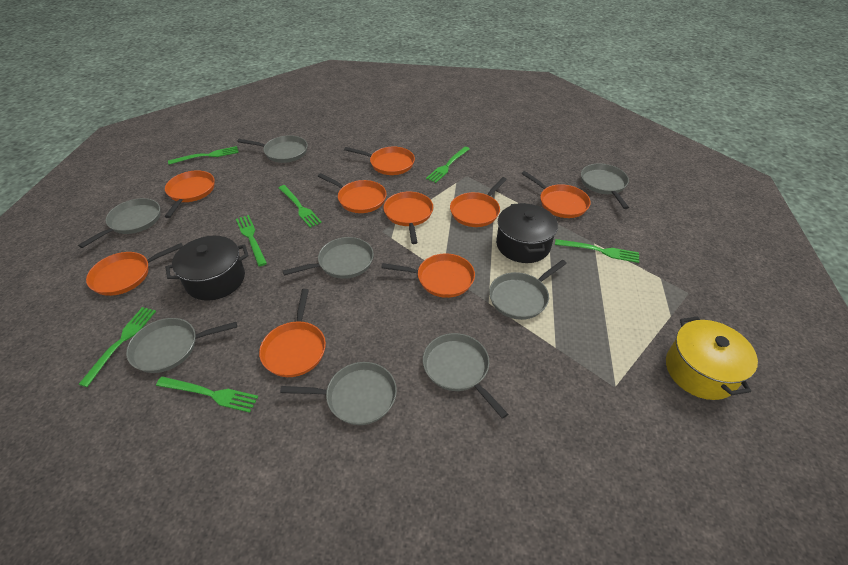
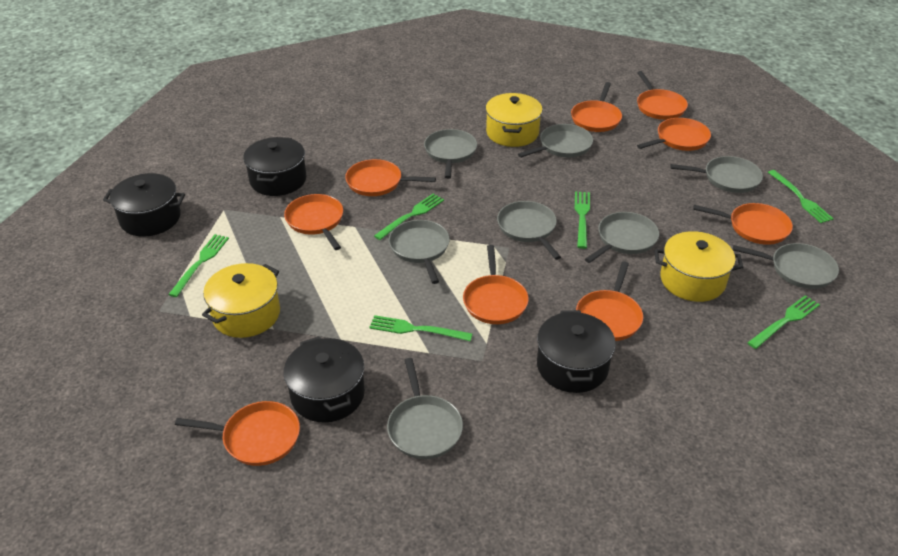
black pot: 2 -> 4
green fork: 7 -> 6
yellow pot: 1 -> 3

